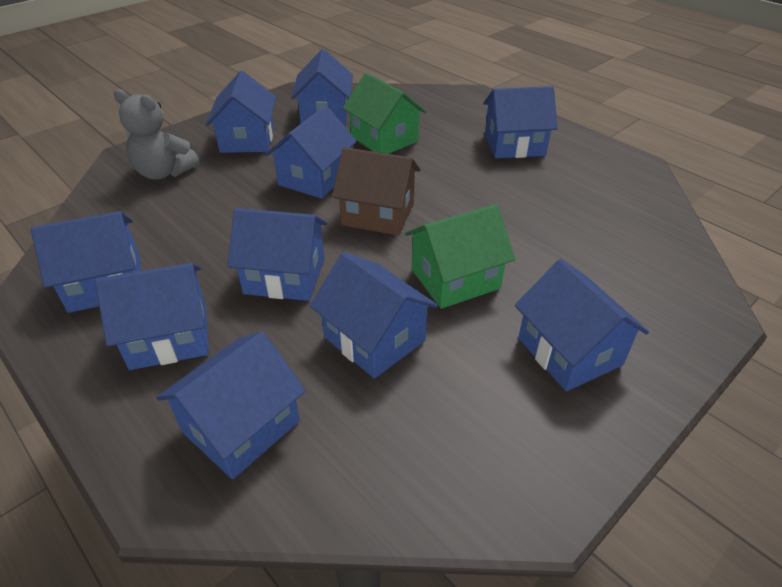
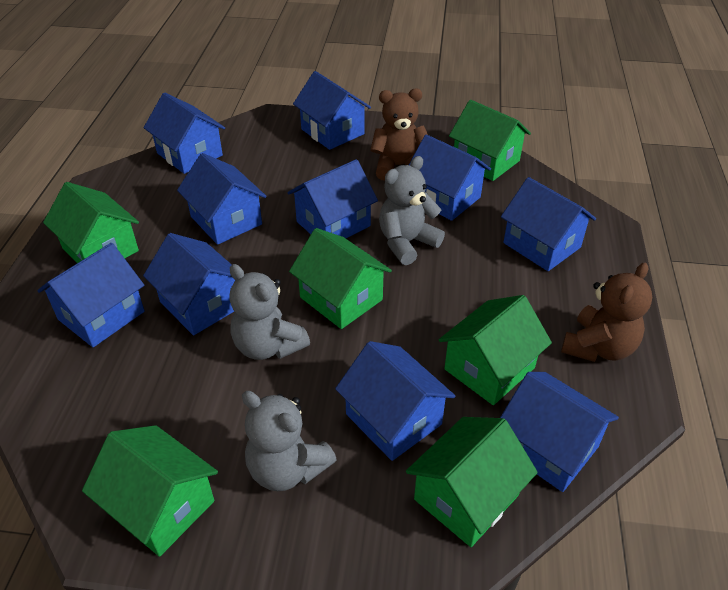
brown house: 1 -> 0
brown teddy bear: 0 -> 2
green house: 2 -> 6
grey teddy bear: 1 -> 3

